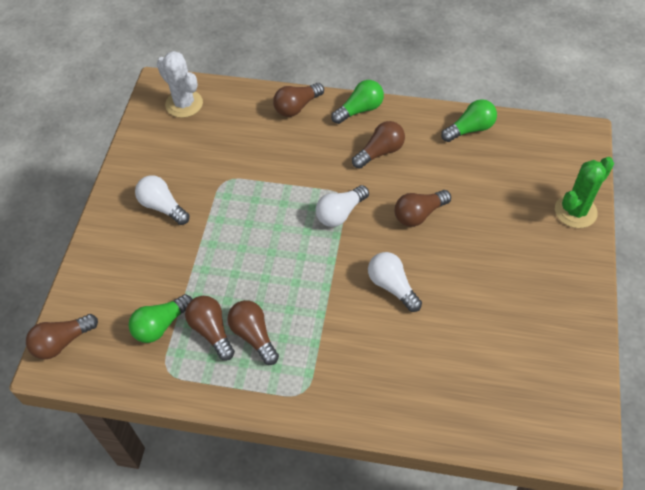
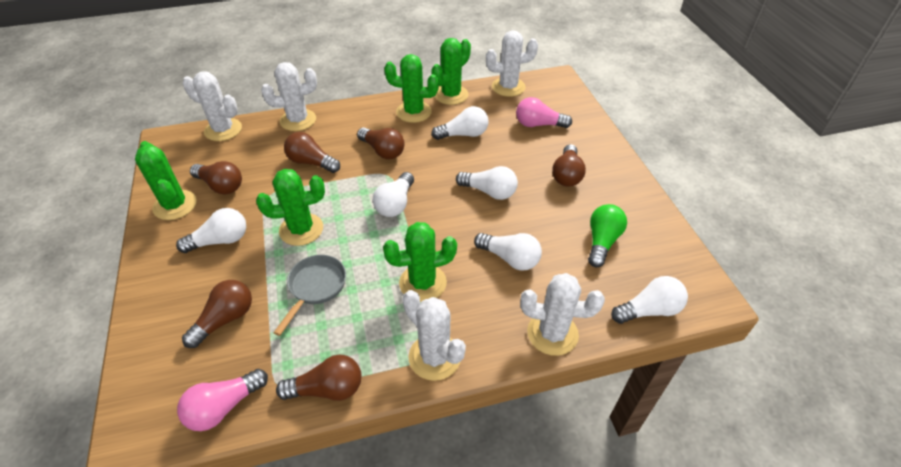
green cactus: 1 -> 5
green light bulb: 3 -> 1
grey pan: 0 -> 1
pink light bulb: 0 -> 2
white cactus: 1 -> 5
white light bulb: 3 -> 6

